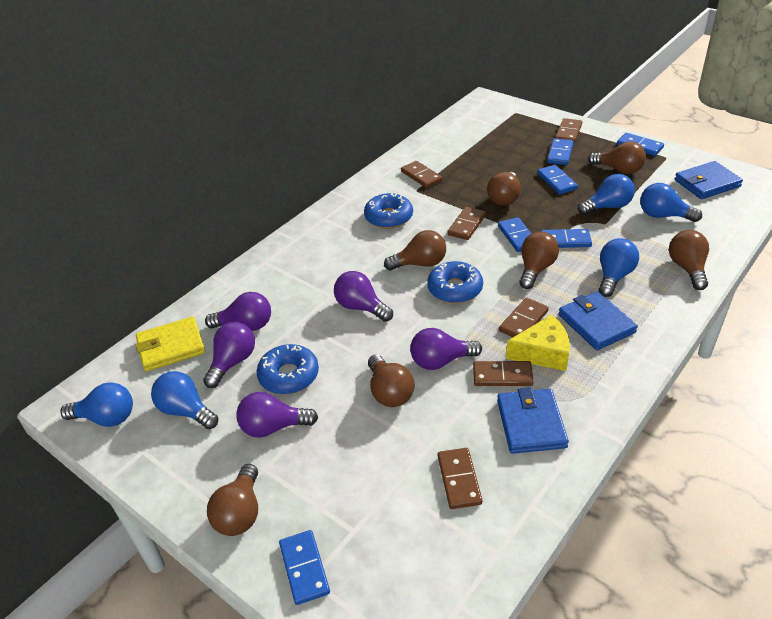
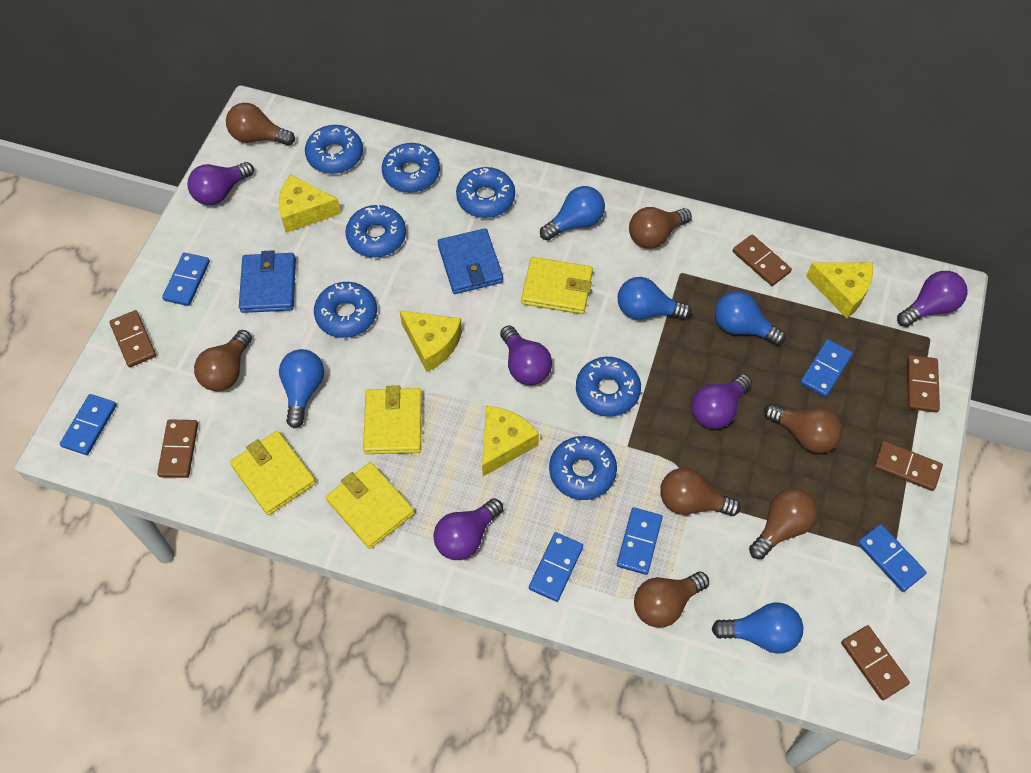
blue donut: 3 -> 7
blue wallet: 3 -> 2
yellow cheese: 1 -> 4
yellow wallet: 1 -> 4

